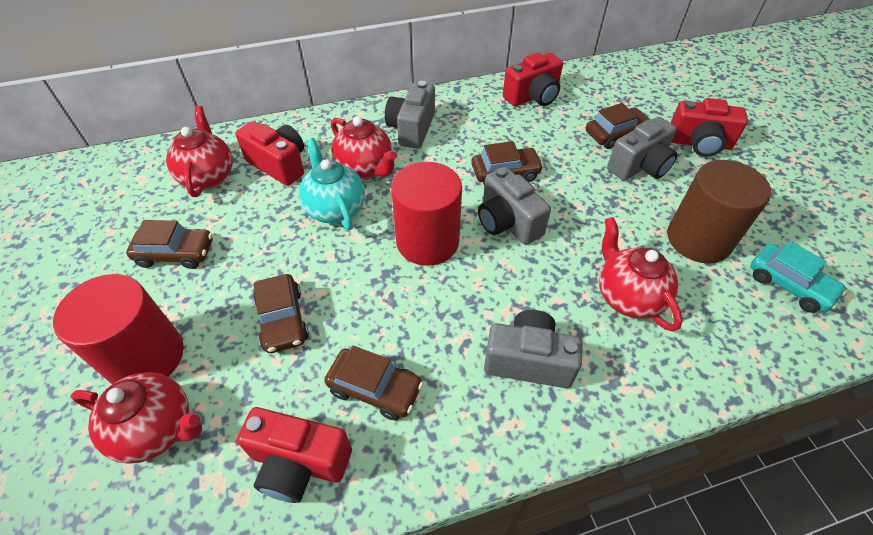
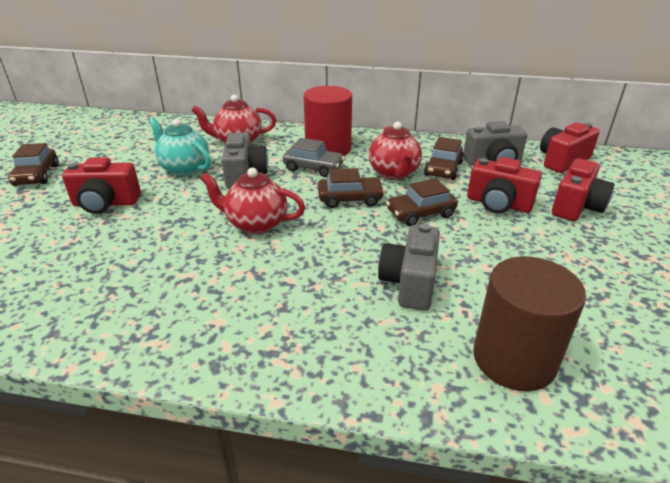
brown car: 5 -> 4
grey camera: 4 -> 3
grey car: 0 -> 1
red cylinder: 2 -> 1
red teapot: 4 -> 3
turquoise car: 1 -> 0

